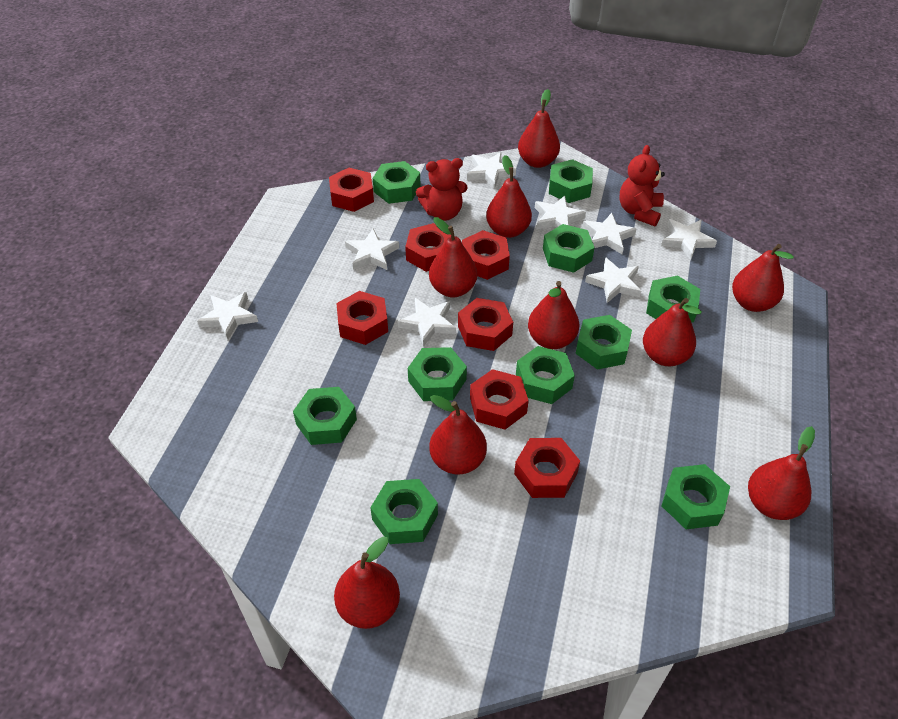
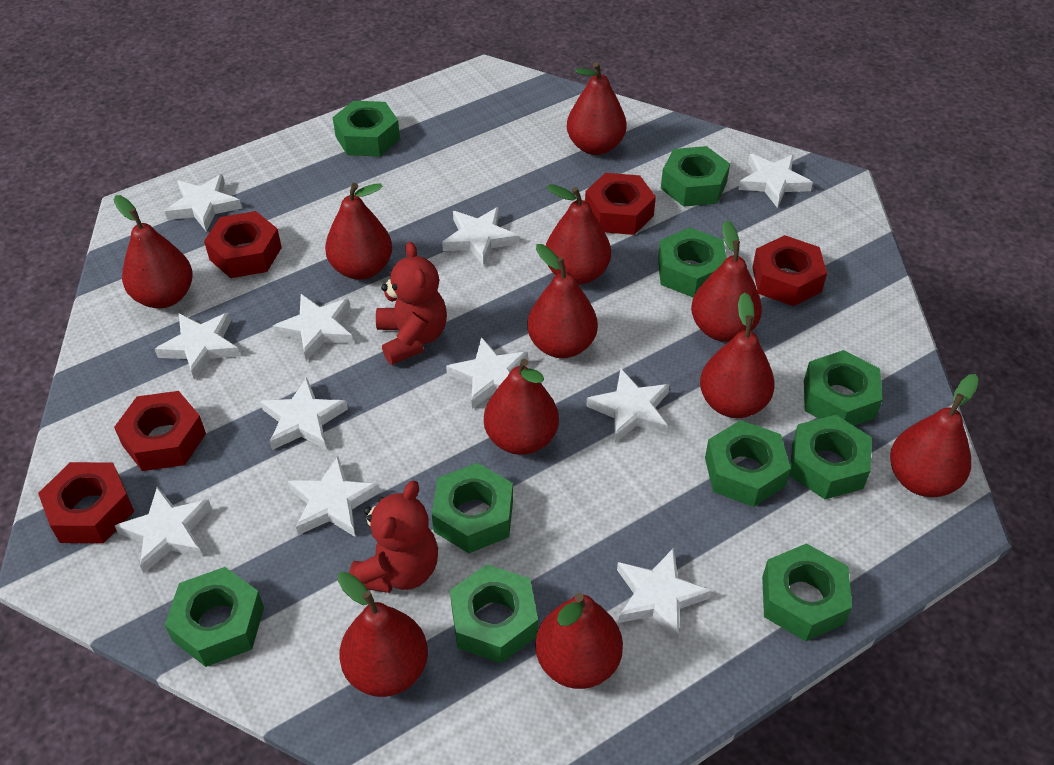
red nut: 7 -> 5
red pear: 9 -> 11
white star: 8 -> 11

